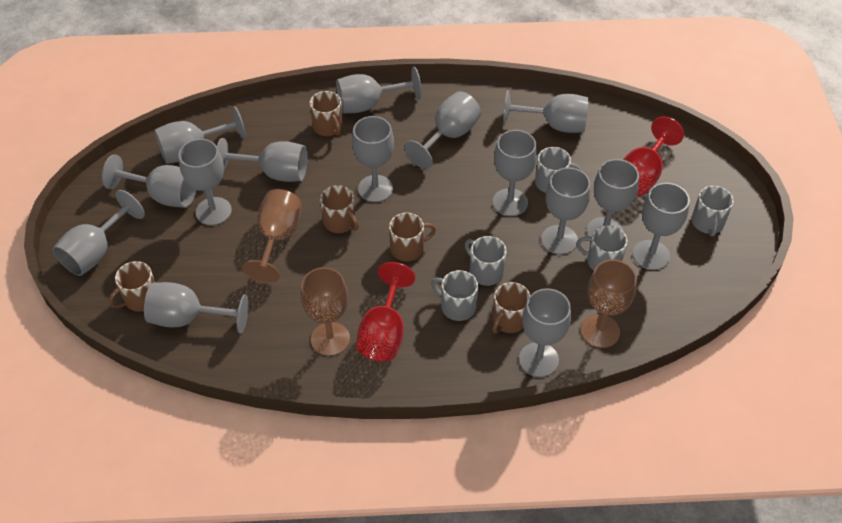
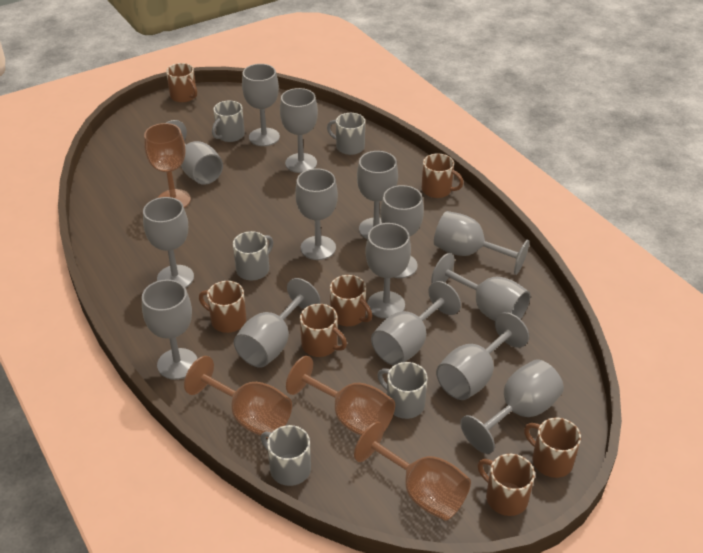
brown goblet: 3 -> 4
brown mug: 5 -> 7
red goblet: 2 -> 0

